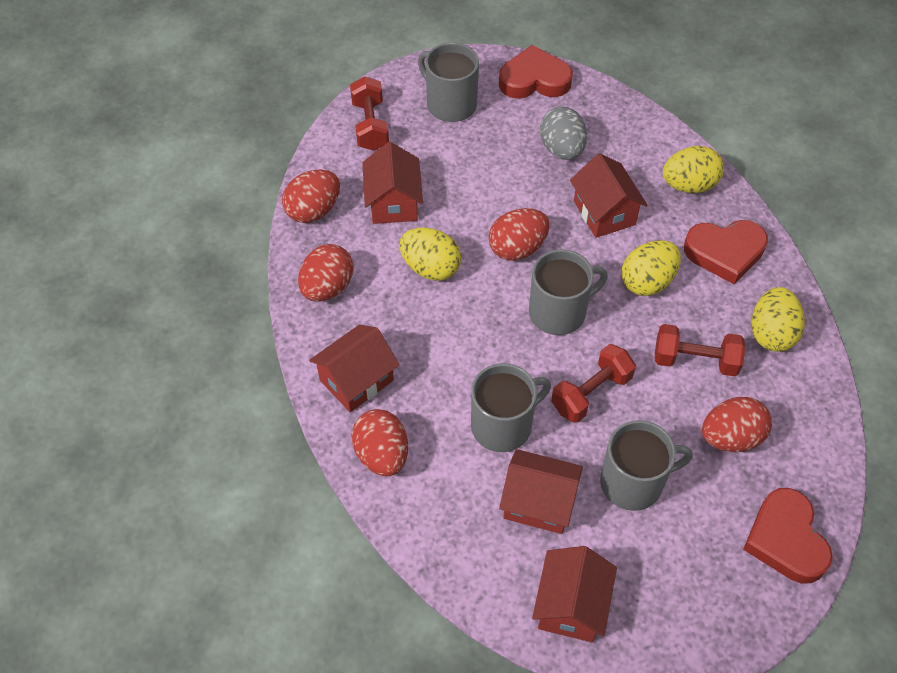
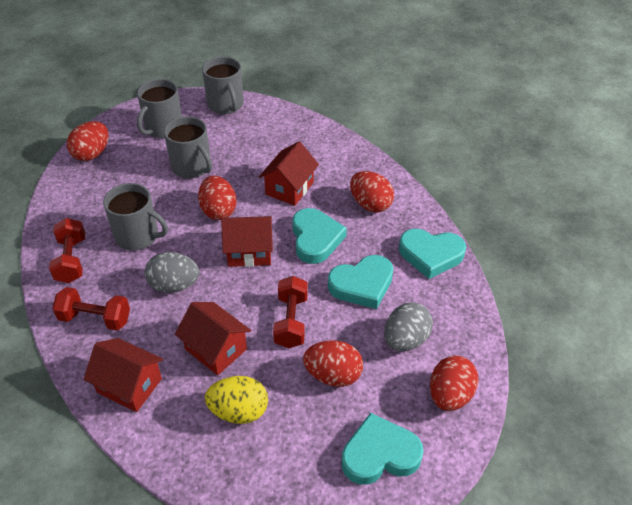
grey egg: 1 -> 2
red heart: 3 -> 0
red house: 5 -> 4
turquoise heart: 0 -> 4
yellow egg: 4 -> 1

